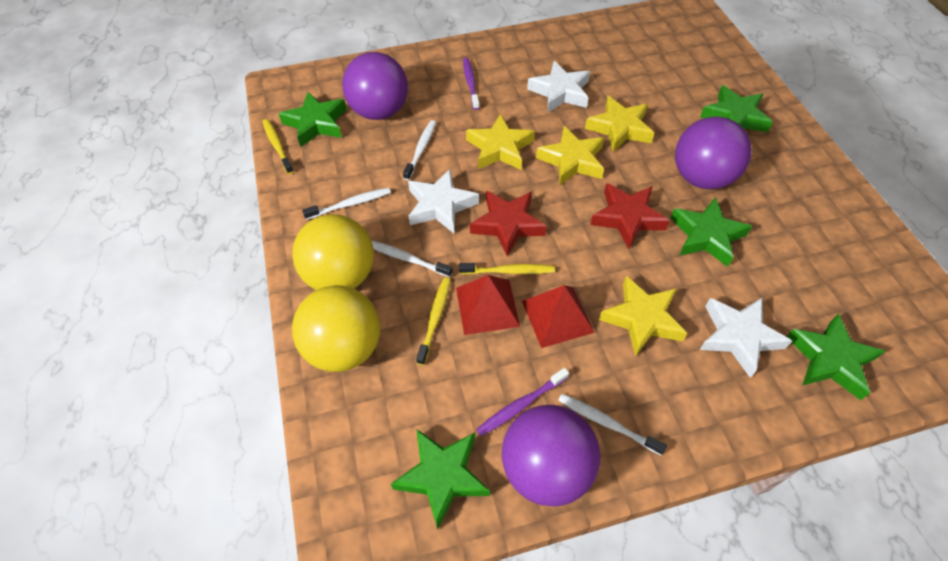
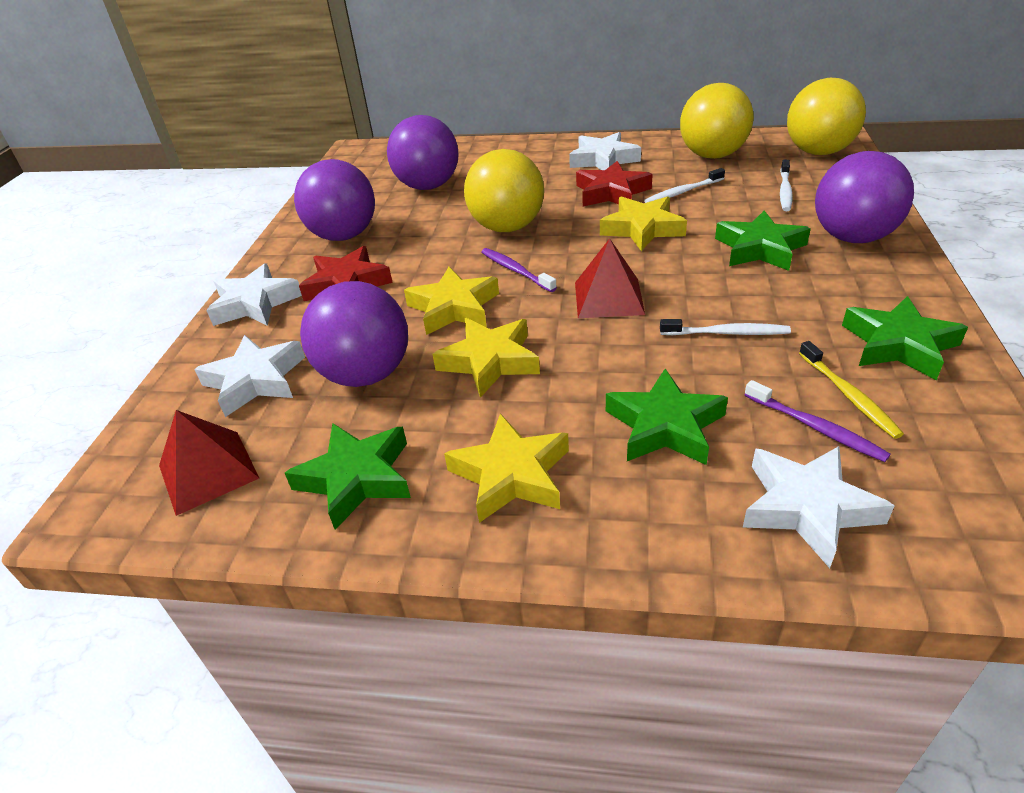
green star: 5 -> 4
purple ball: 3 -> 4
white star: 3 -> 4
white toothbrush: 4 -> 3
yellow ball: 2 -> 3
yellow toothbrush: 3 -> 1

